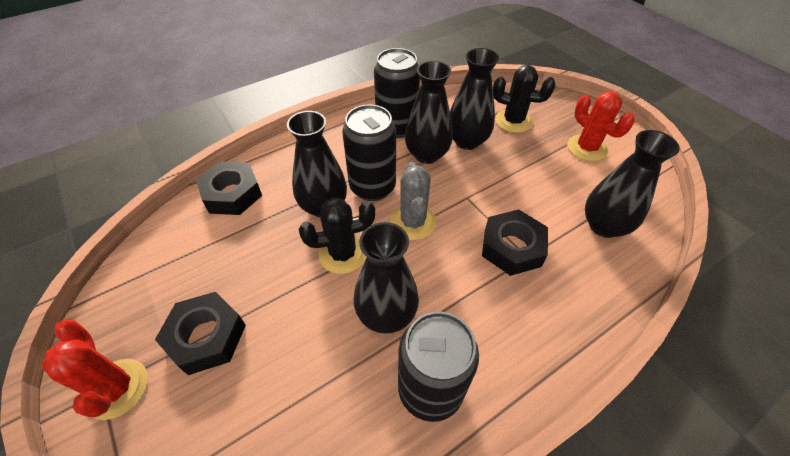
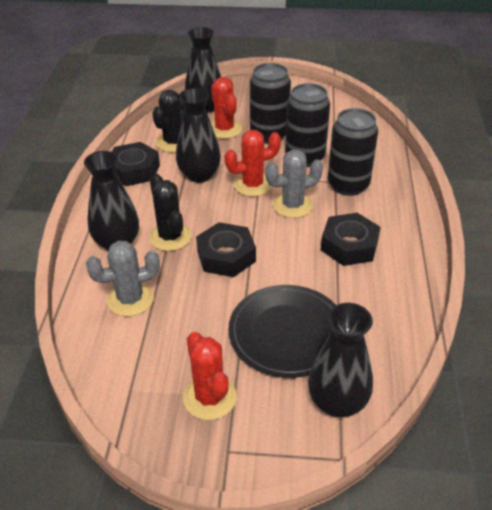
black plate: 0 -> 1
black vase: 5 -> 4
grey cactus: 1 -> 2
red cactus: 2 -> 3

